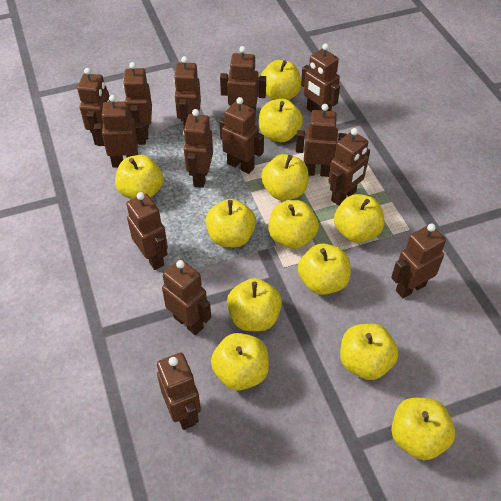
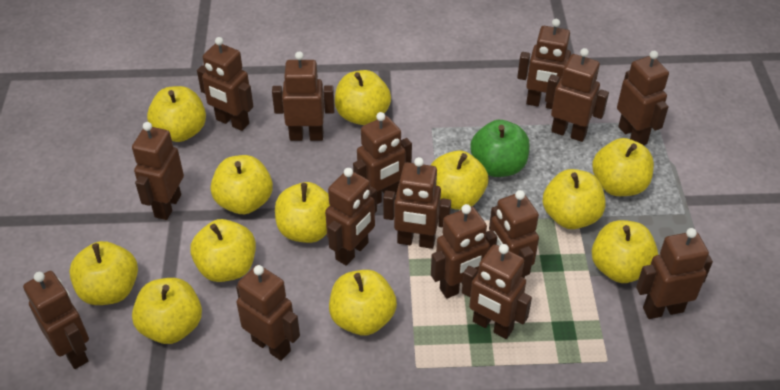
brown robot: 14 -> 15
green apple: 0 -> 1

